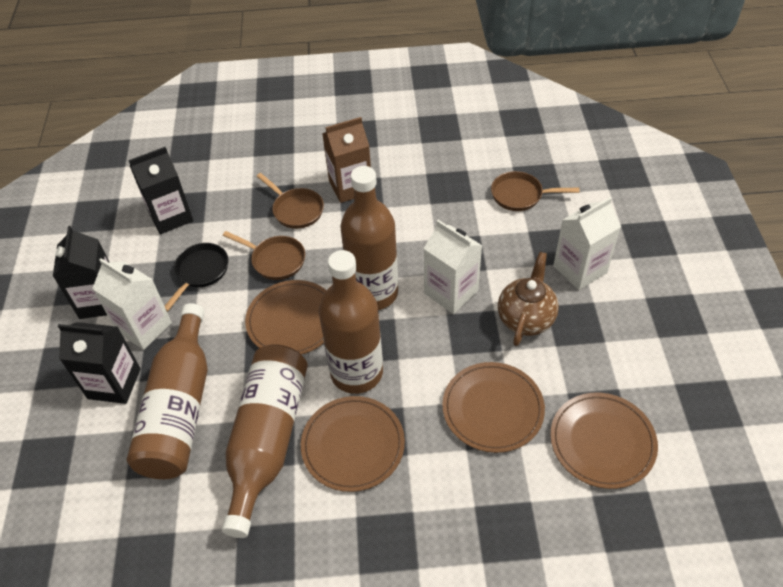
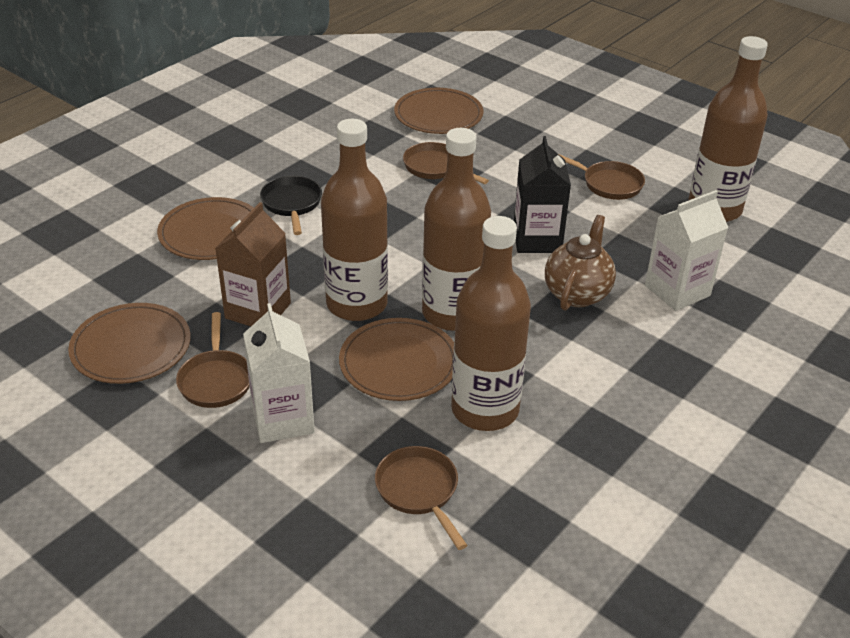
black carton: 3 -> 1
brown pan: 3 -> 4
white carton: 3 -> 2

